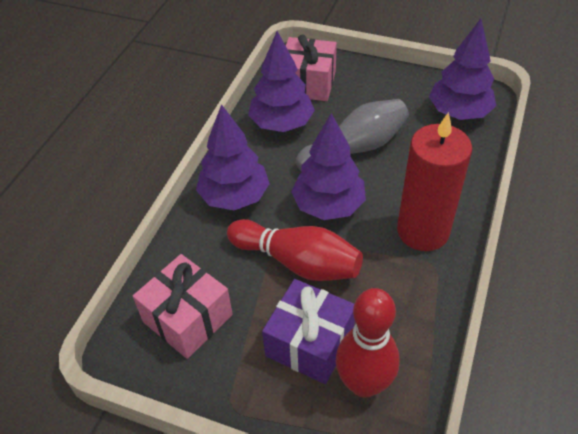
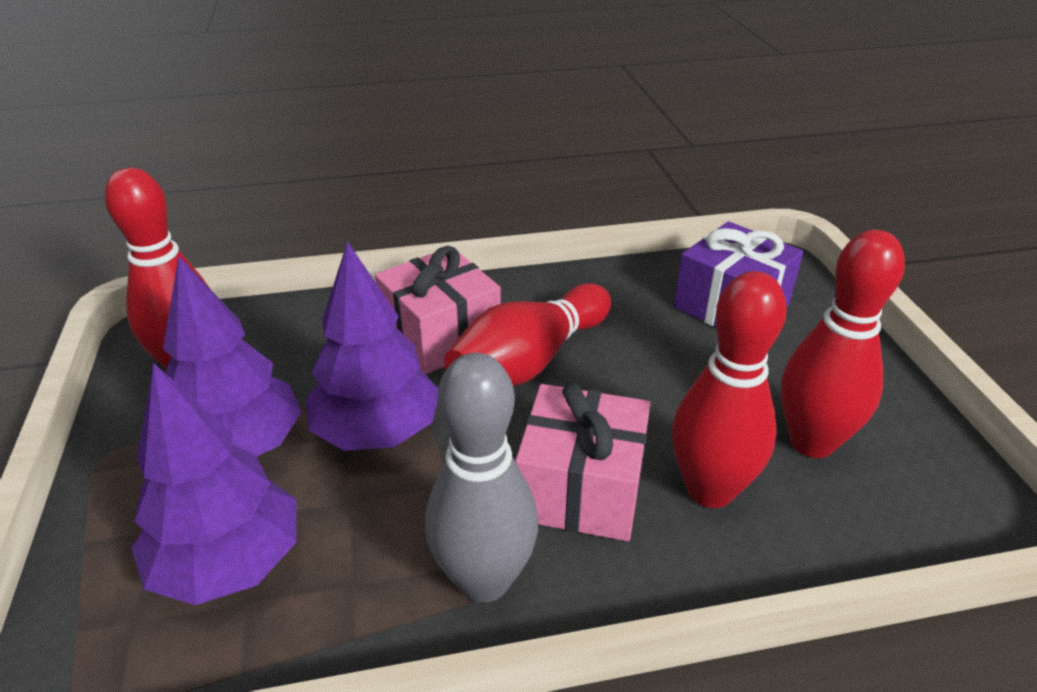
purple tree: 4 -> 3
red bowling pin: 2 -> 4
red candle: 1 -> 0

